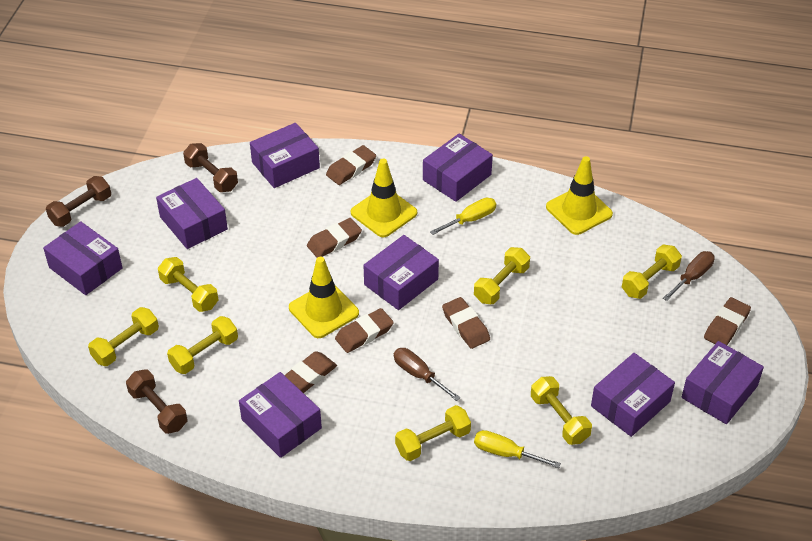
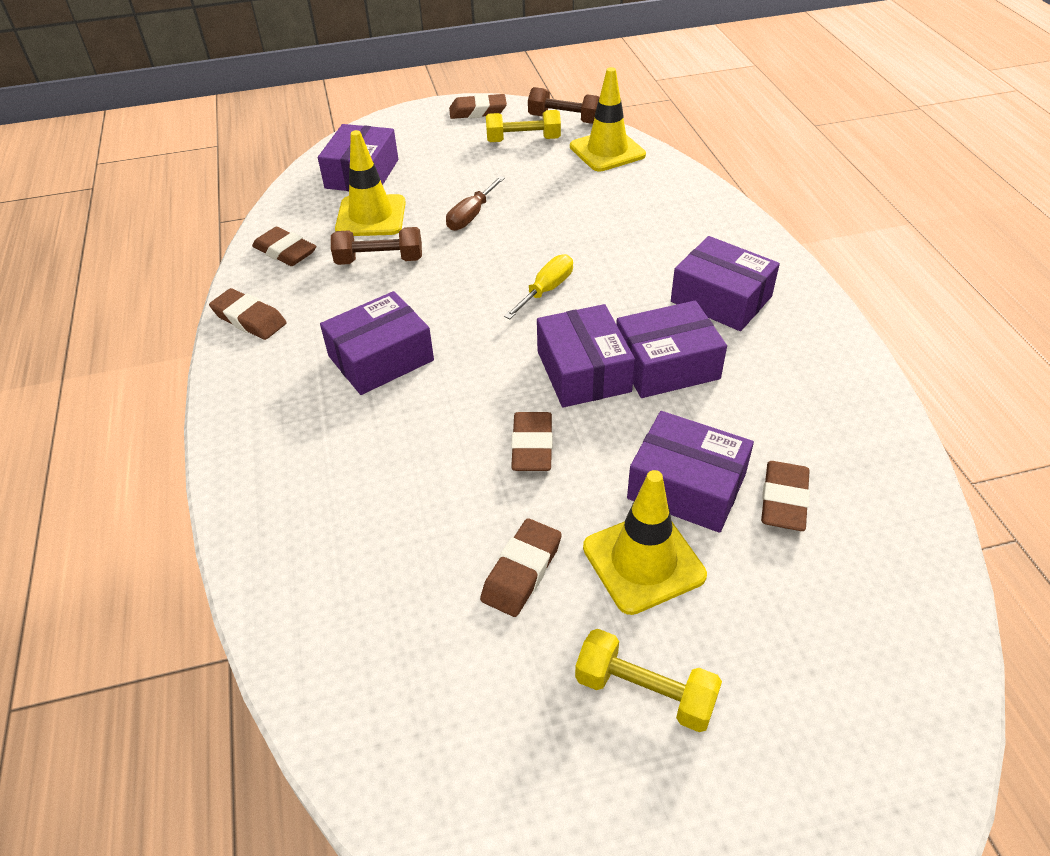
brown dumbbell: 3 -> 2
brown screwdriver: 2 -> 1
purple box: 8 -> 6
yellow dumbbell: 7 -> 2
yellow screwdriver: 2 -> 1

